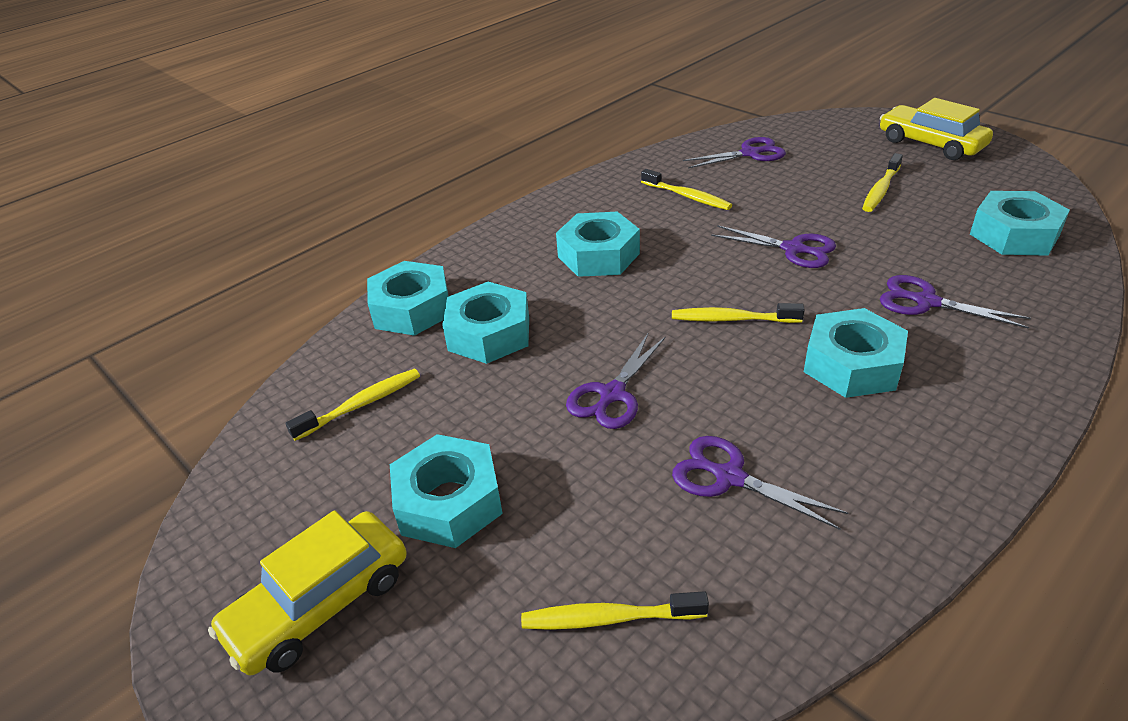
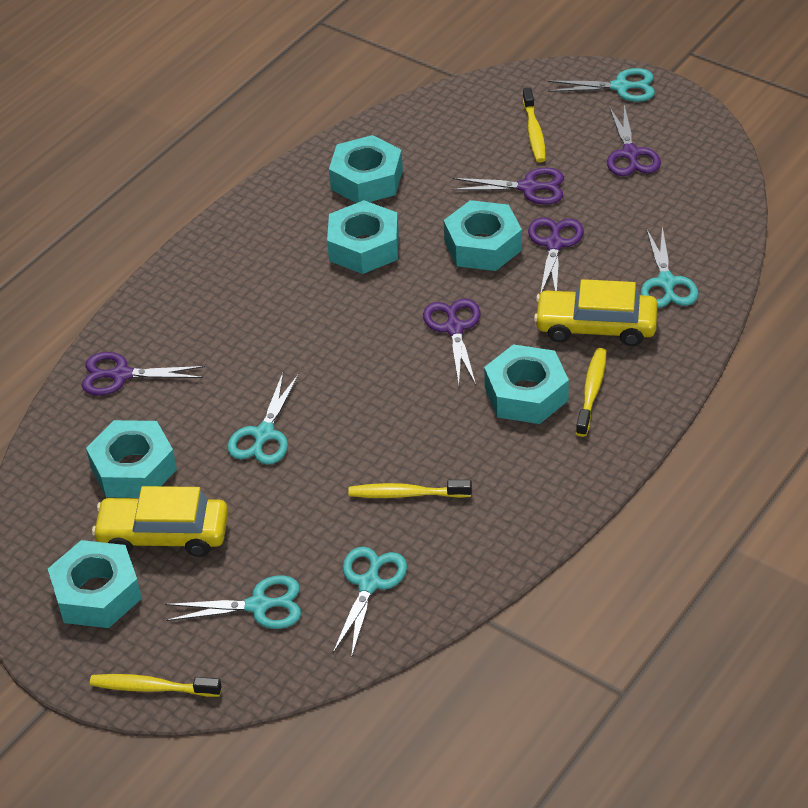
turquoise scissors: 0 -> 5
yellow toothbrush: 5 -> 4

